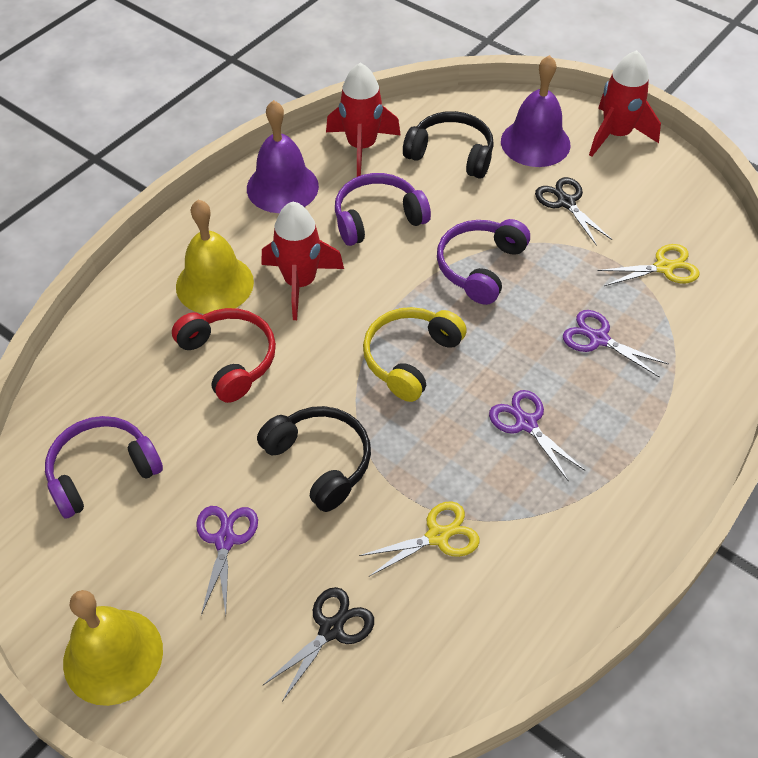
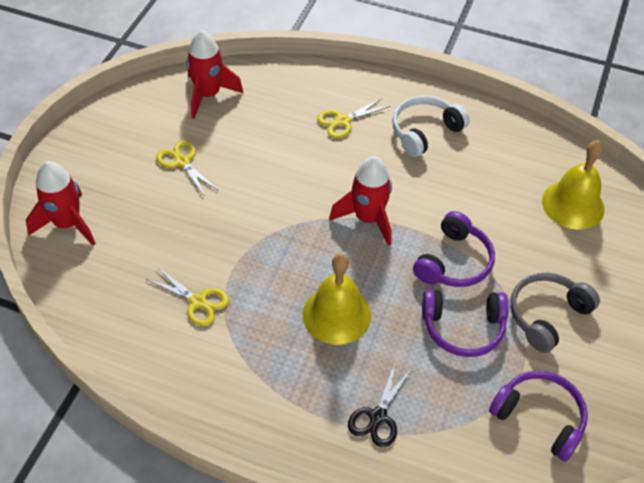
black headphones: 2 -> 0
black scissors: 2 -> 1
grey headphones: 0 -> 1
purple bell: 2 -> 0
purple scissors: 3 -> 0
red headphones: 1 -> 0
white headphones: 0 -> 1
yellow headphones: 1 -> 0
yellow scissors: 2 -> 3

